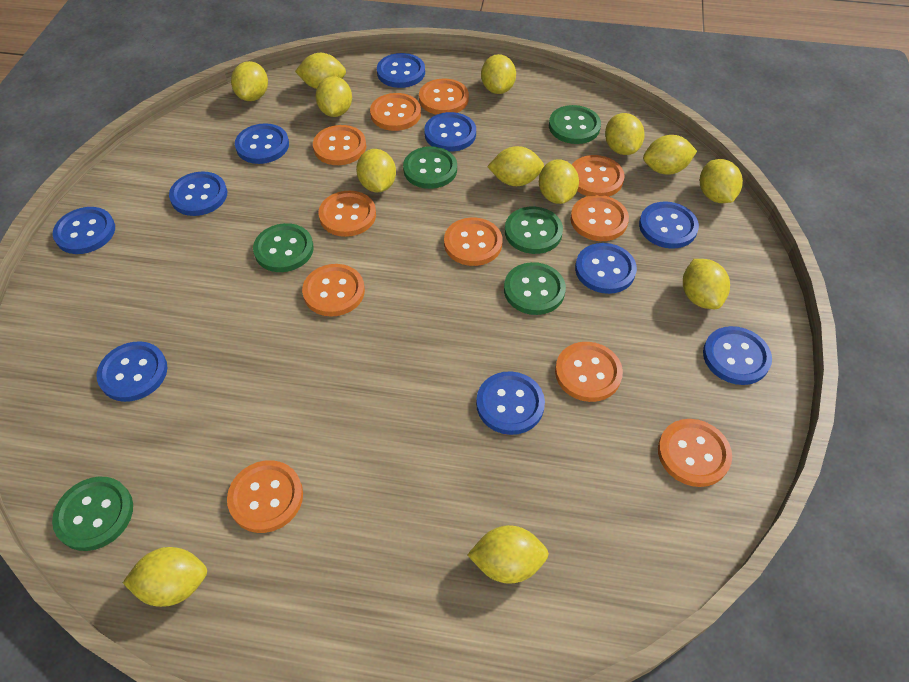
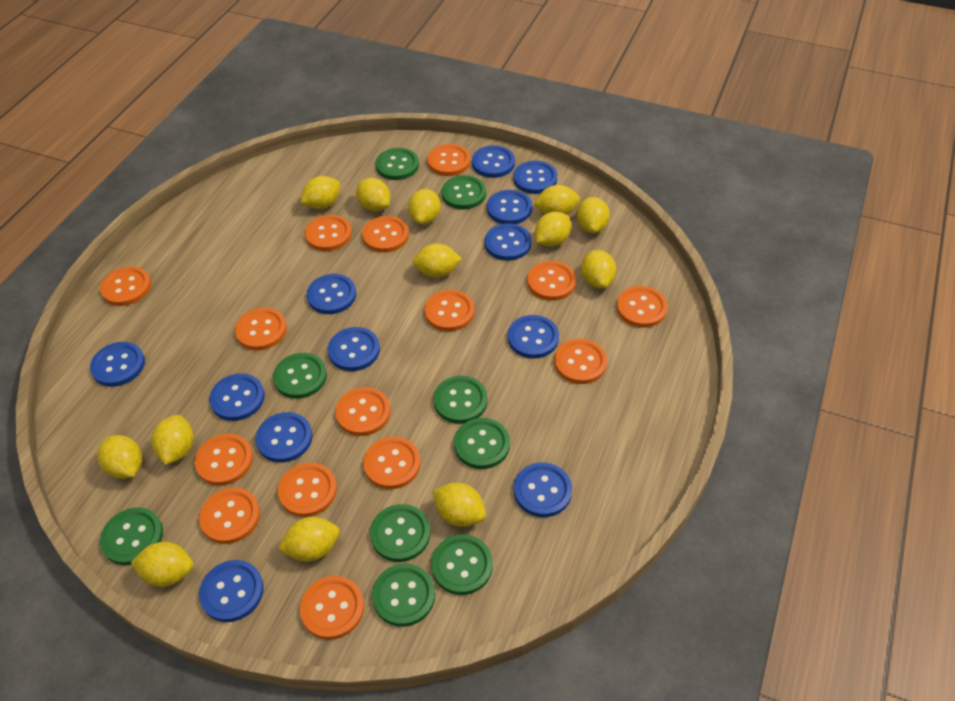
blue button: 10 -> 12
green button: 6 -> 9
orange button: 11 -> 15

